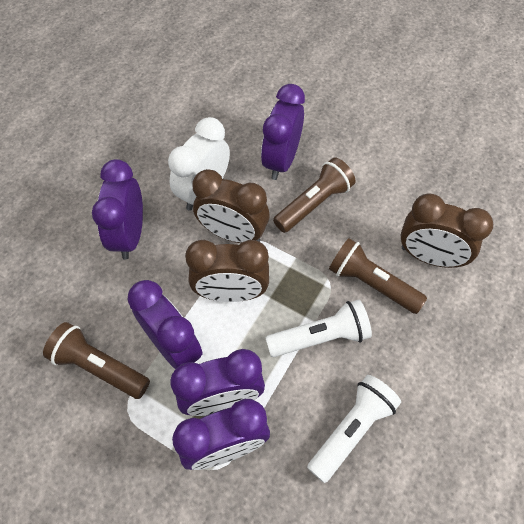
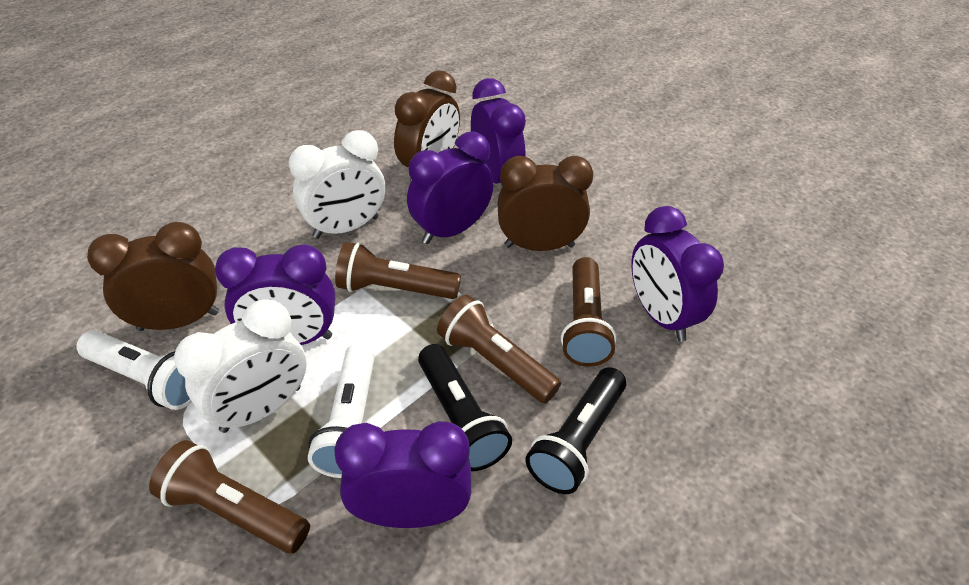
black flashlight: 0 -> 2
brown flashlight: 3 -> 4
white clock: 1 -> 2

